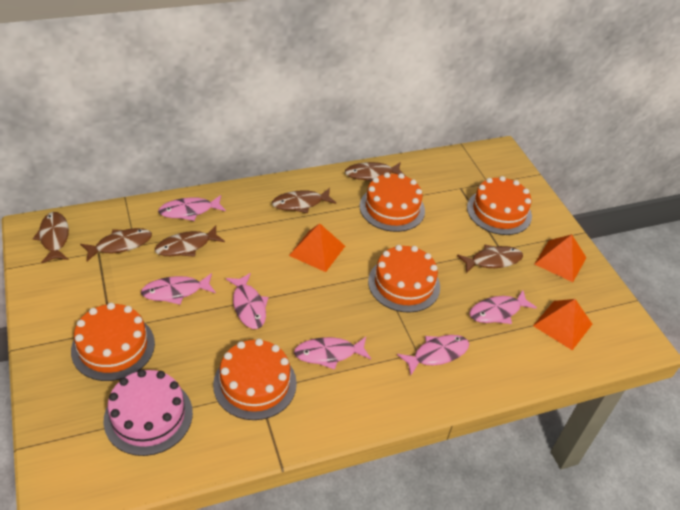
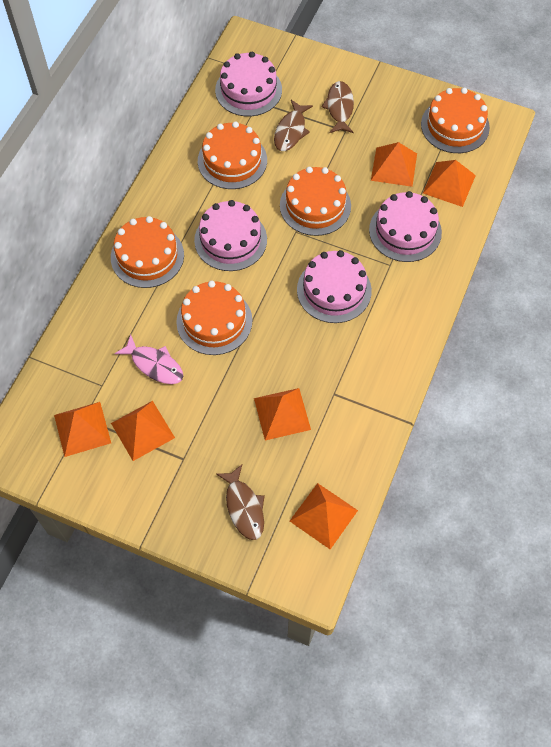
brown fish: 6 -> 3
orange pyramid: 3 -> 6
pink cake: 1 -> 4
pink fish: 6 -> 1

